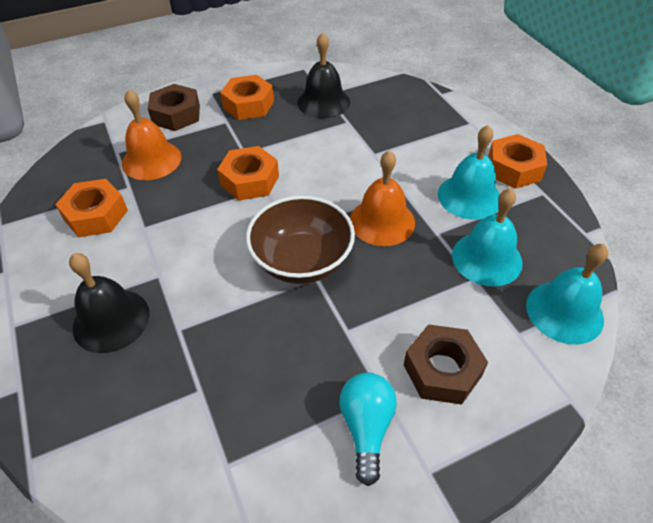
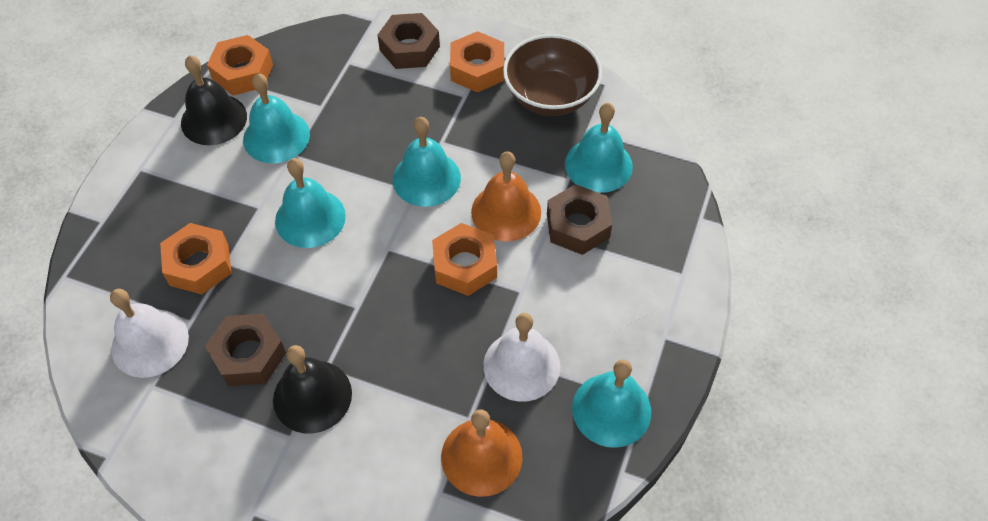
brown nut: 2 -> 3
turquoise bell: 3 -> 5
turquoise light bulb: 1 -> 0
white bell: 0 -> 2

